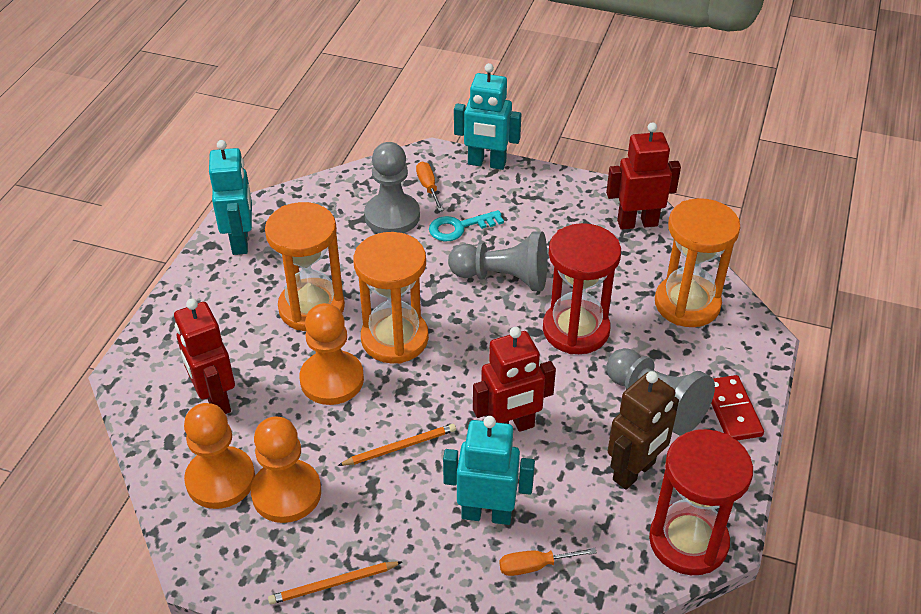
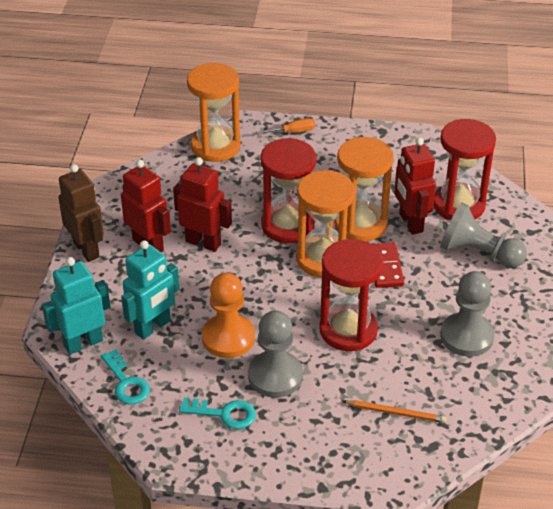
orange pawn: 3 -> 1
orange pencil: 2 -> 1
orange screwdriver: 2 -> 1
red hourglass: 2 -> 3
turquoise key: 1 -> 2
turquoise robot: 3 -> 2

